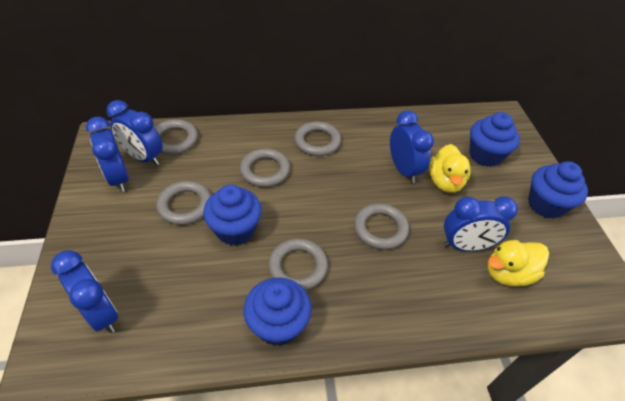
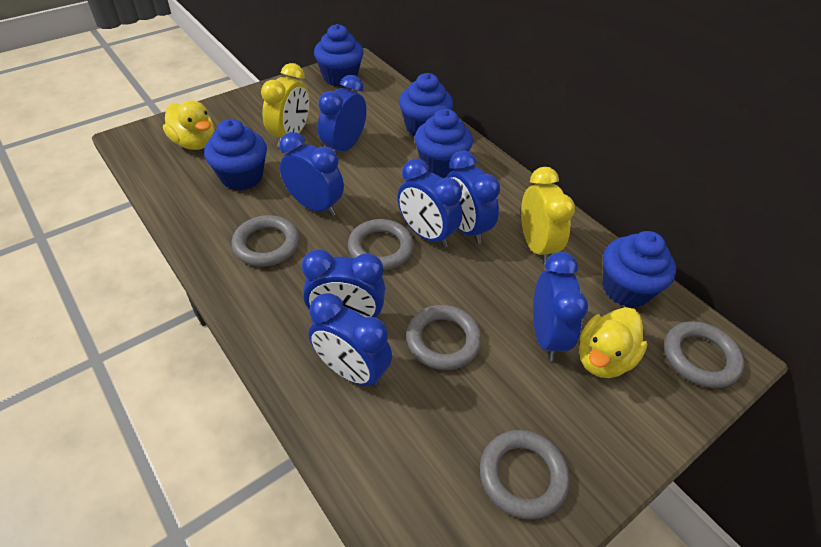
blue clock: 5 -> 7
blue cupcake: 4 -> 5
grey ring: 6 -> 5
yellow clock: 0 -> 2

